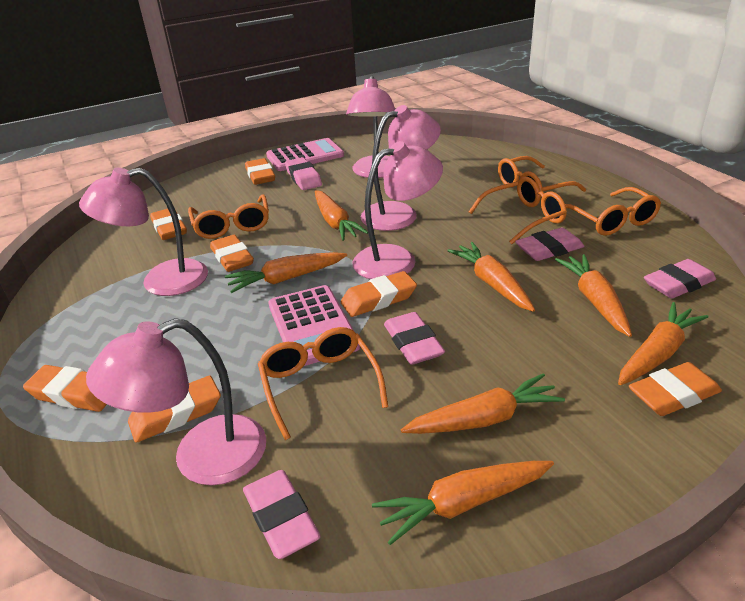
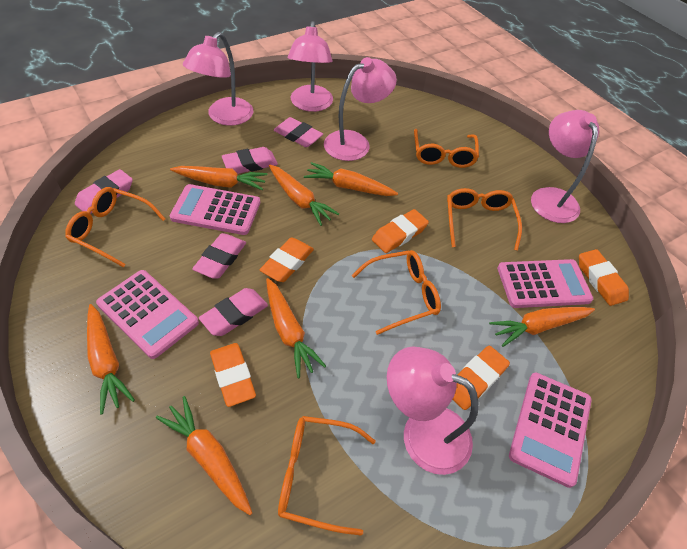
orange eraser: 7 -> 5
pink calculator: 2 -> 4

